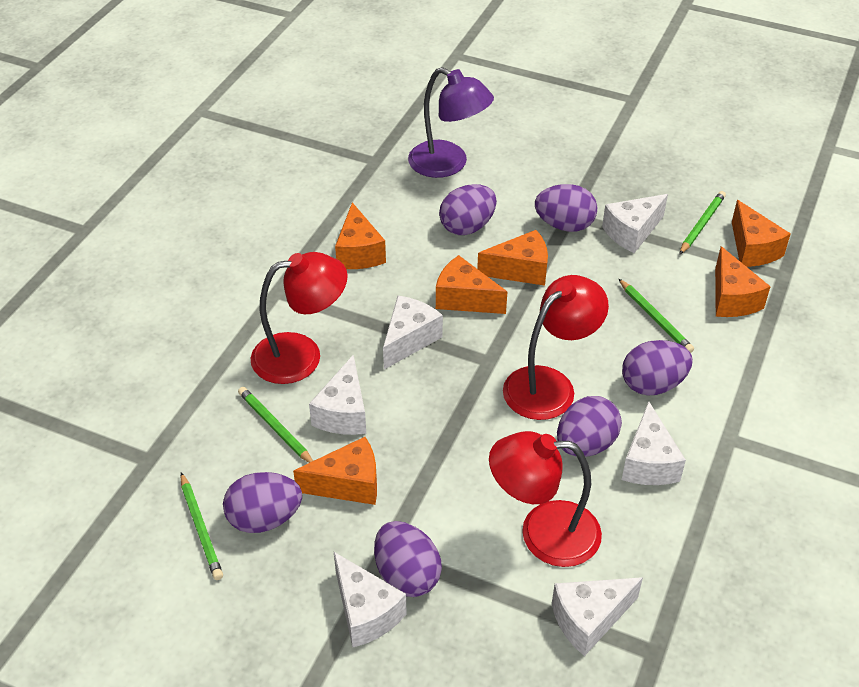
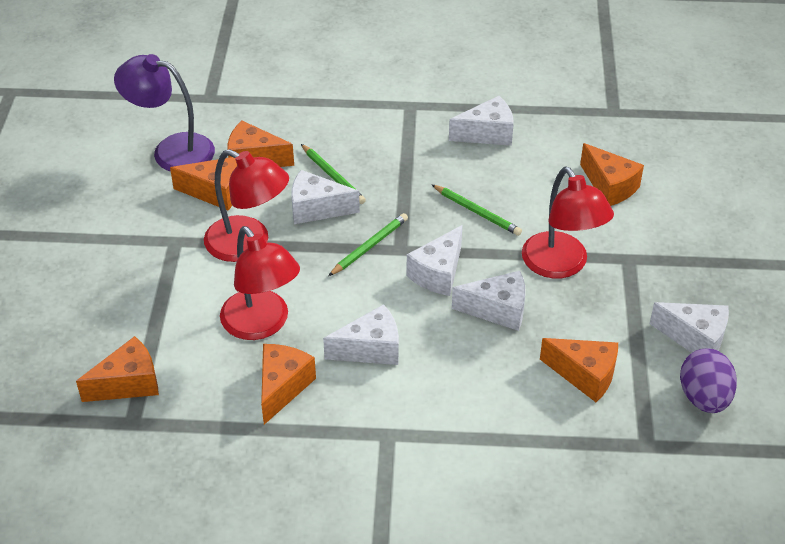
green pencil: 4 -> 3
purple egg: 6 -> 1

